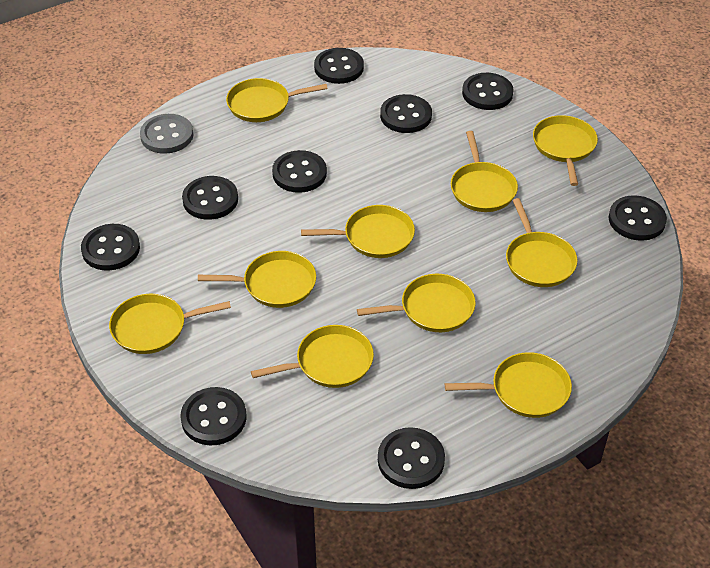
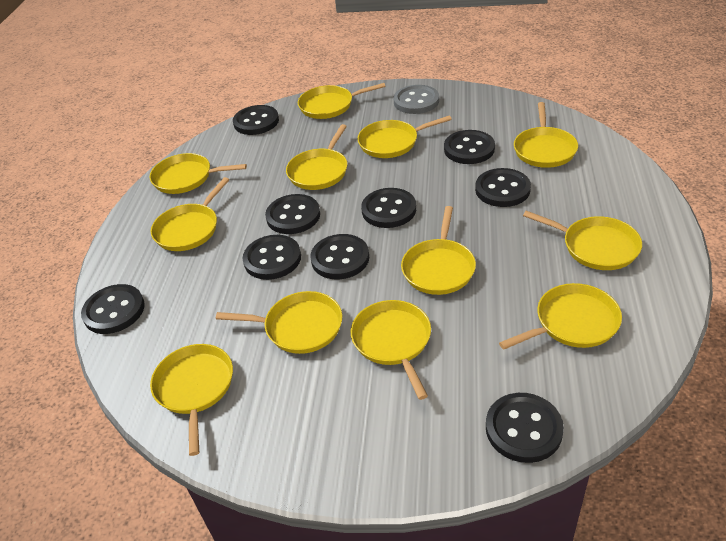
yellow pan: 10 -> 12

